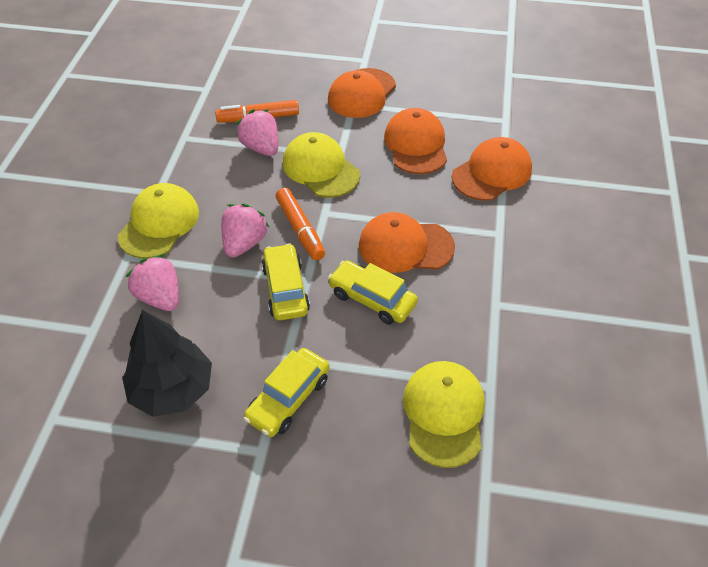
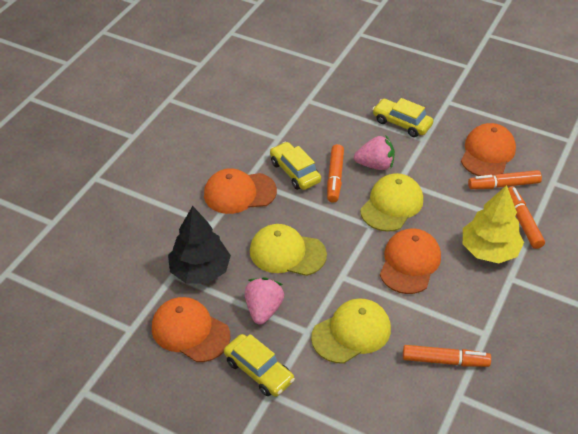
orange marker: 2 -> 4
pink strawberry: 3 -> 2
yellow tree: 0 -> 1

